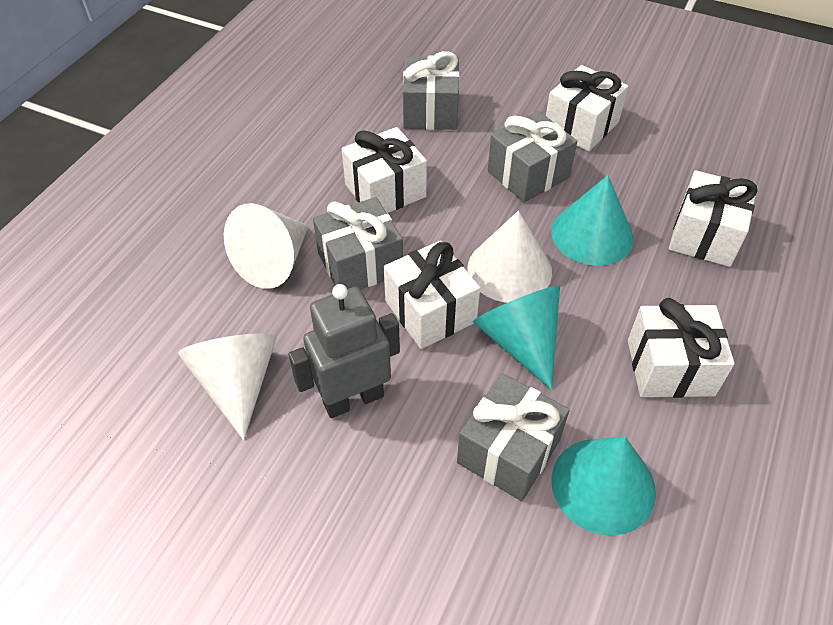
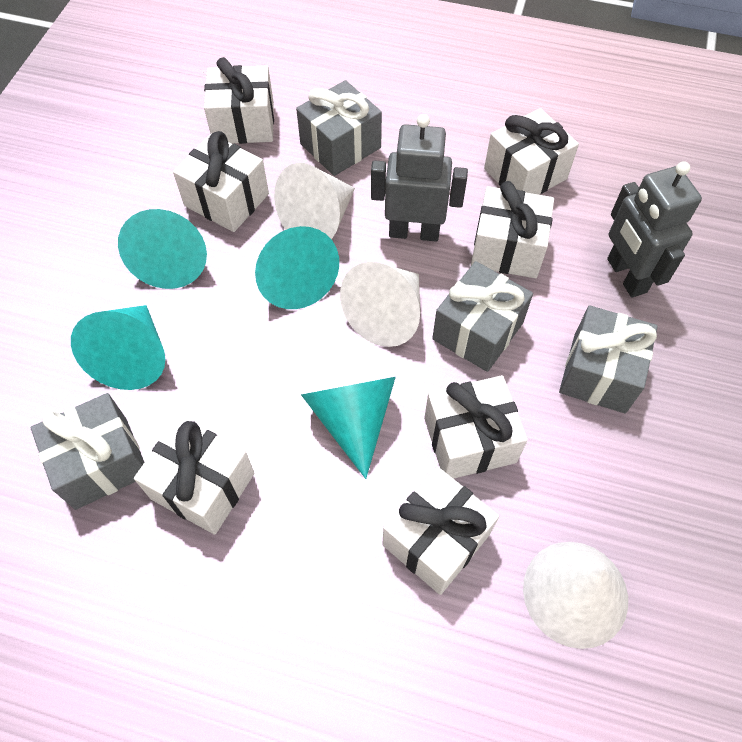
grey robot: 1 -> 2
turquoise cone: 3 -> 4
white gift: 5 -> 7

